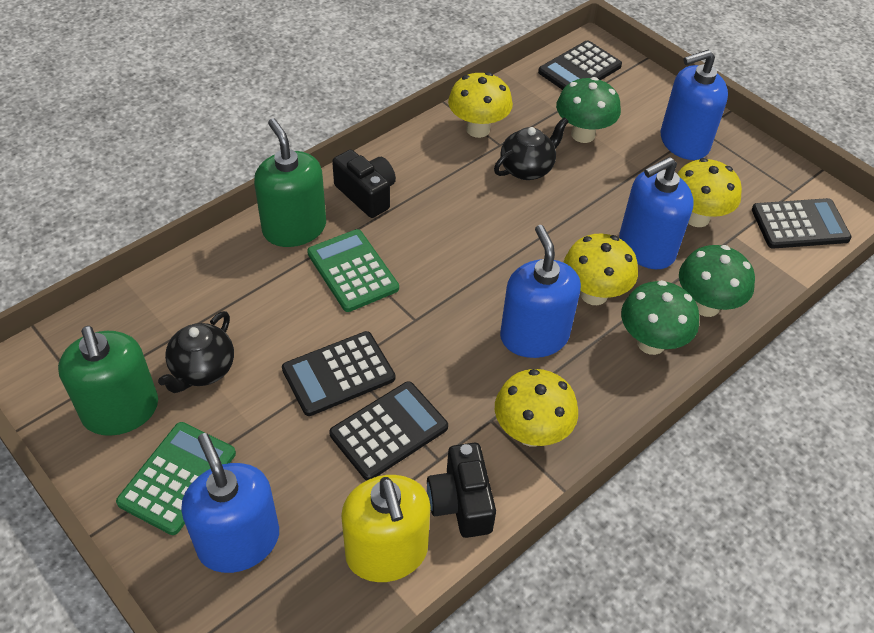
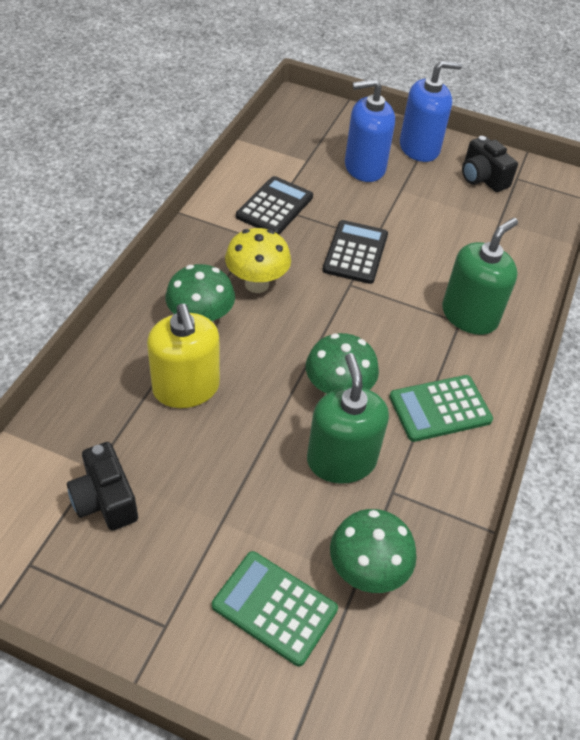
black calculator: 4 -> 2
black teapot: 2 -> 0
blue soap dispenser: 4 -> 2
yellow mushroom: 4 -> 1

